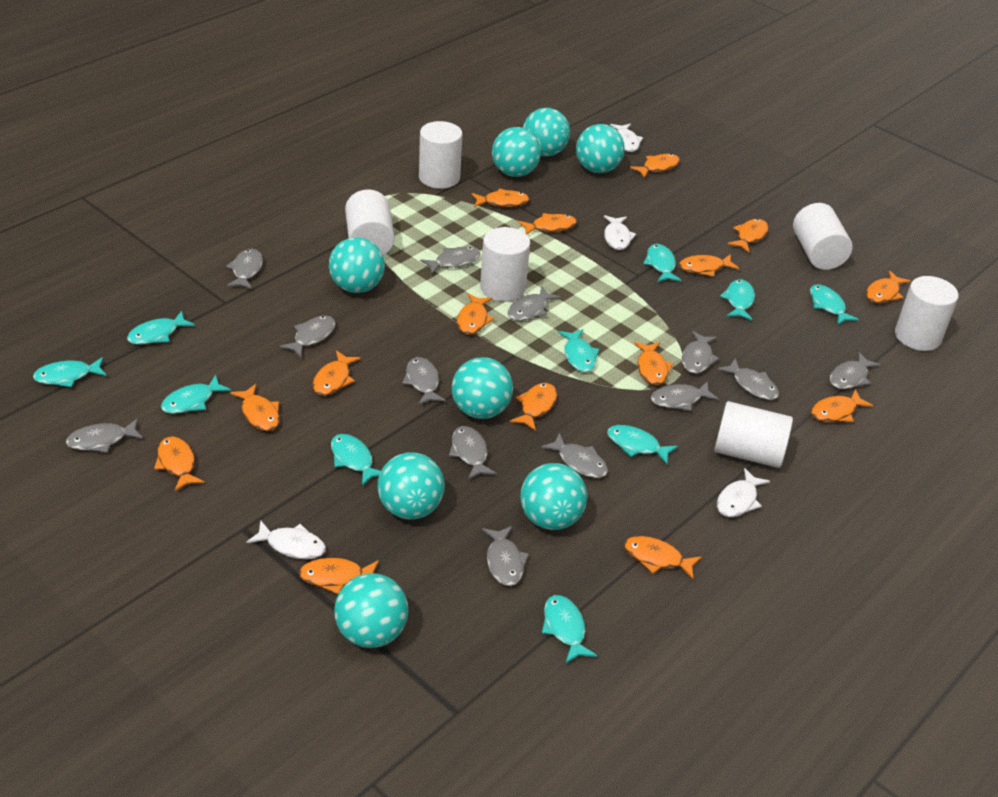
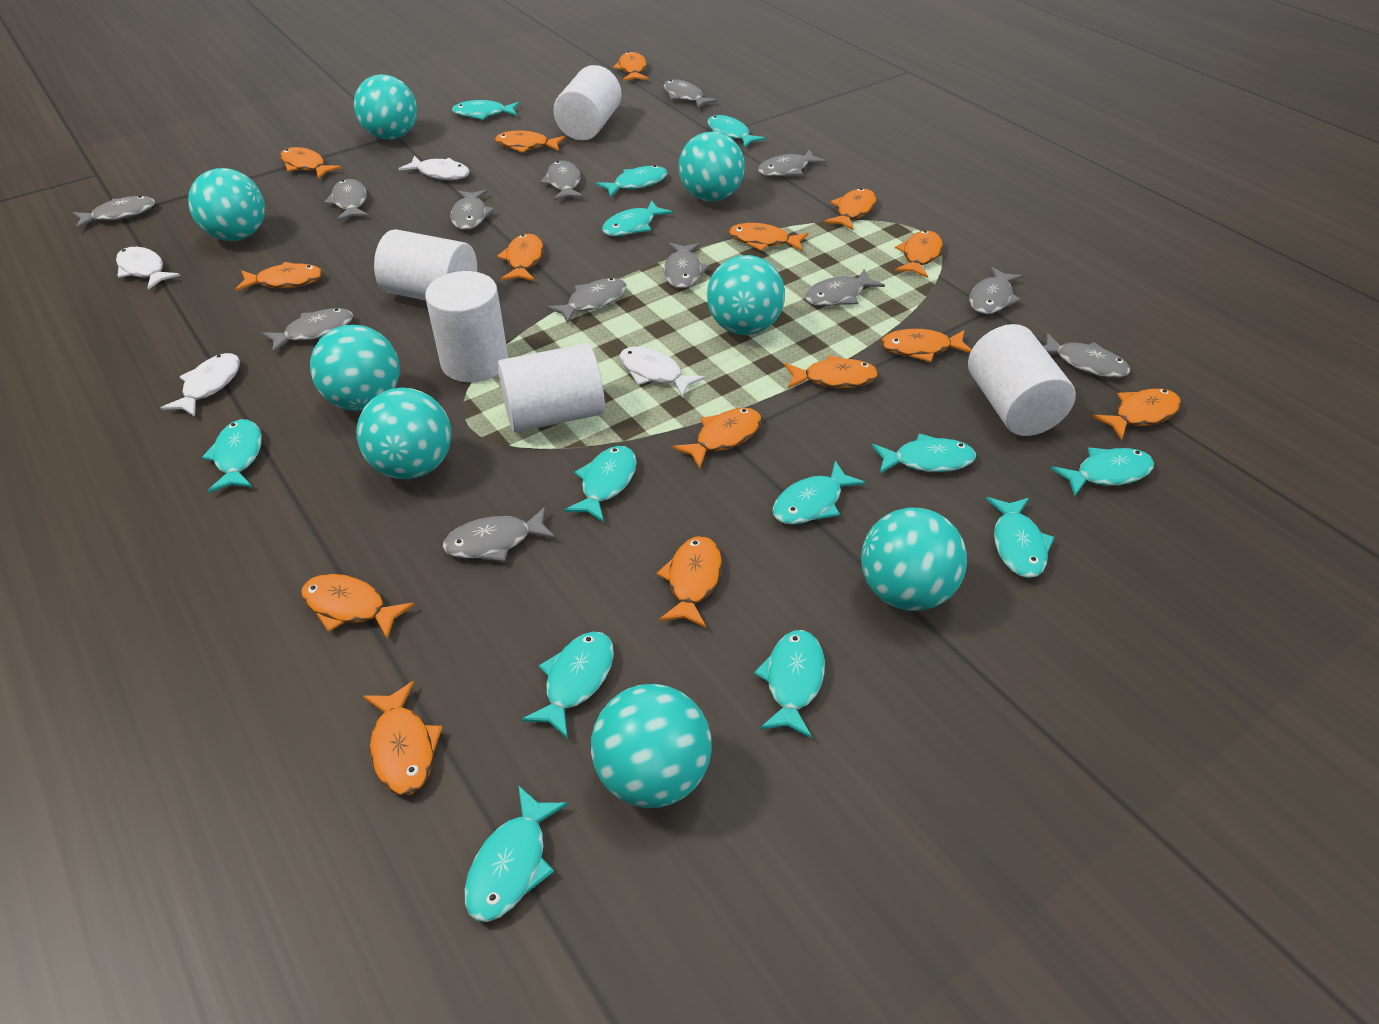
turquoise fish: 10 -> 13
white cylinder: 6 -> 5

